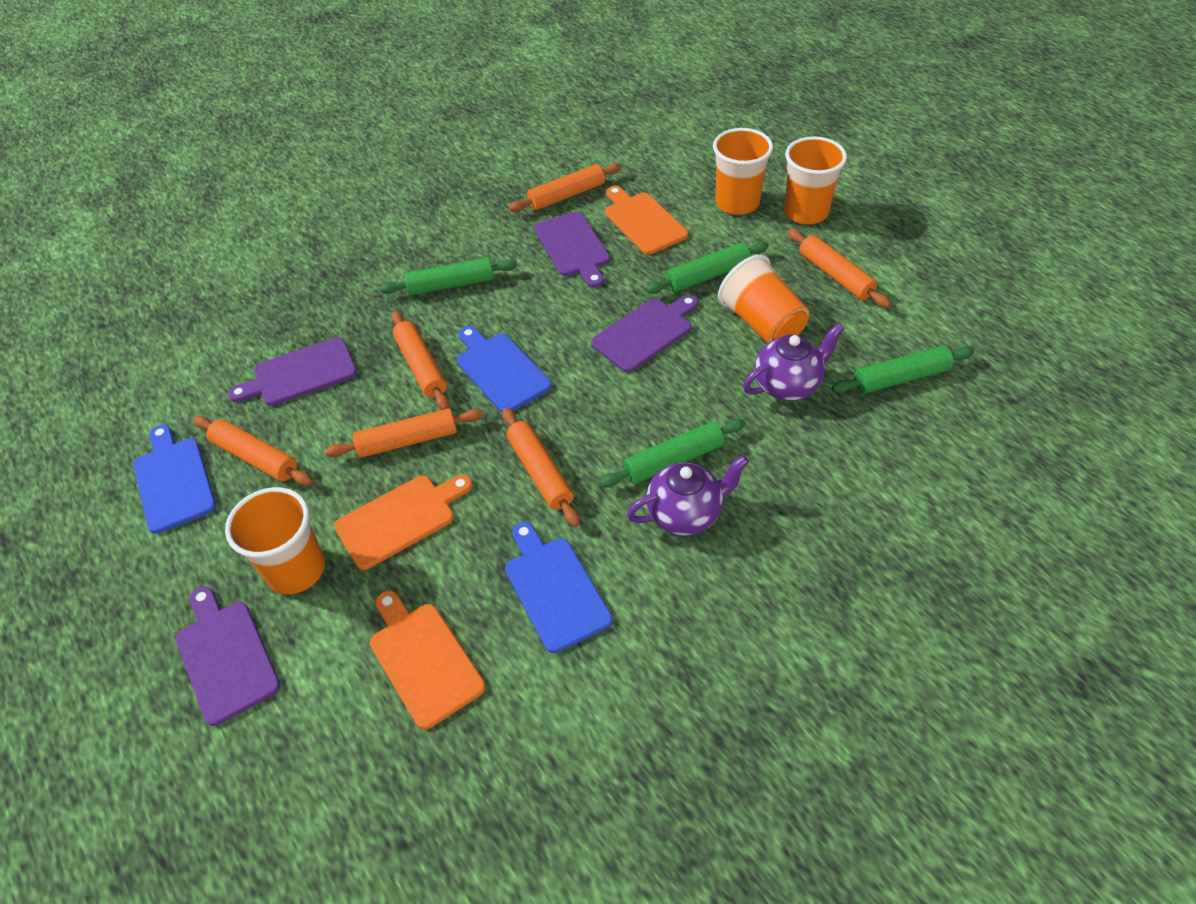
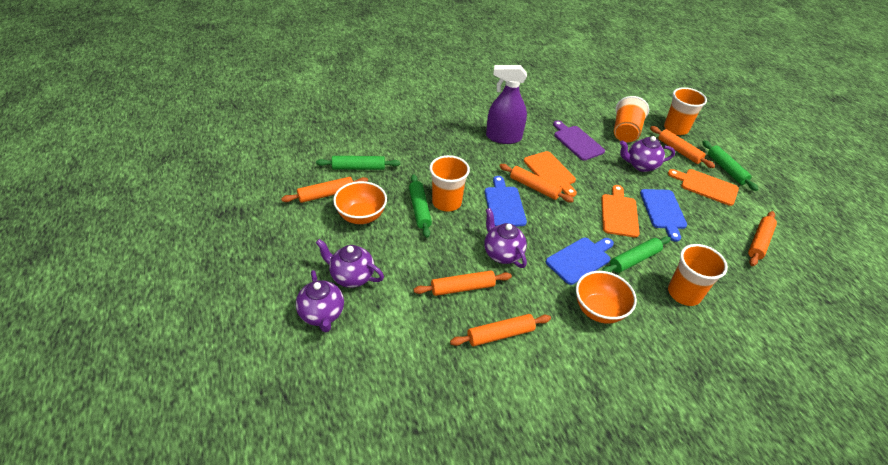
orange bowl: 0 -> 2
purple cutting board: 4 -> 1
purple spray bottle: 0 -> 1
purple teapot: 2 -> 4

